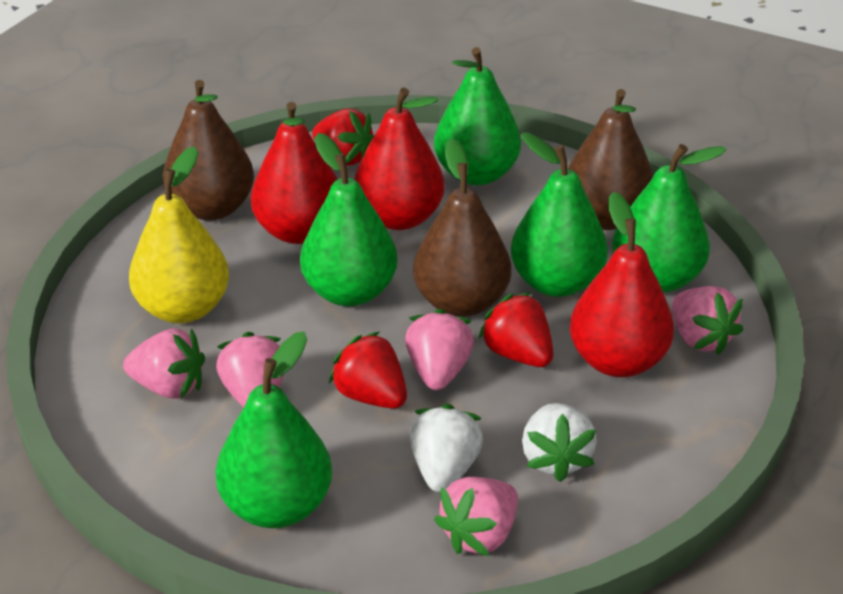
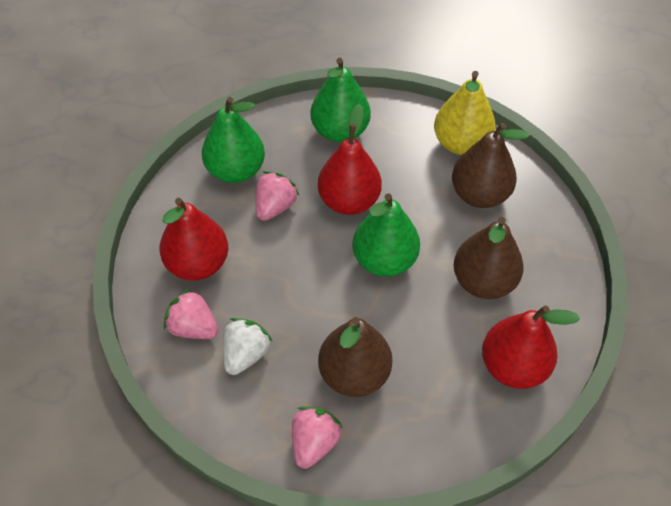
green pear: 5 -> 3
pink strawberry: 5 -> 3
red strawberry: 3 -> 0
white strawberry: 2 -> 1

